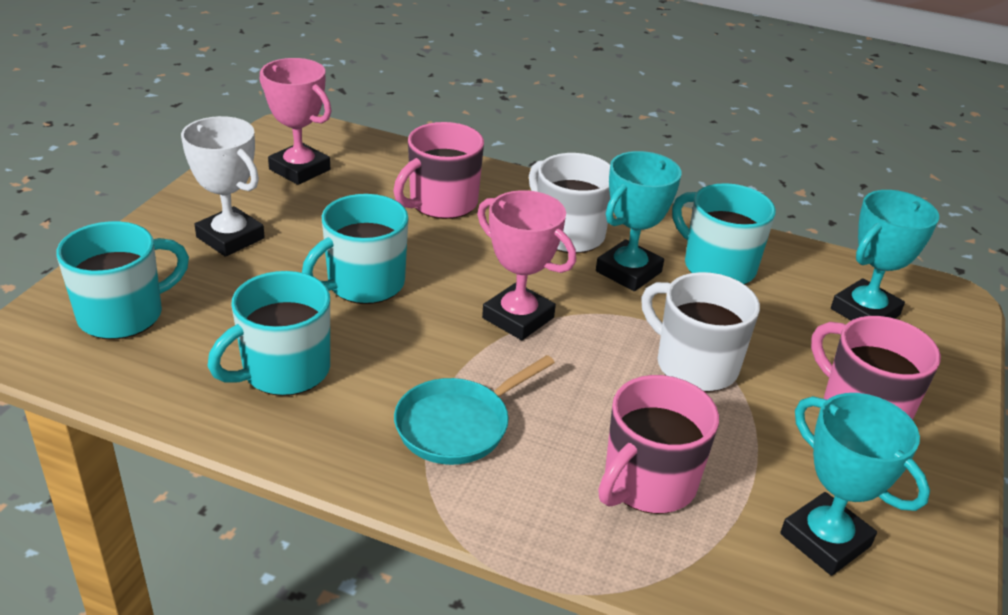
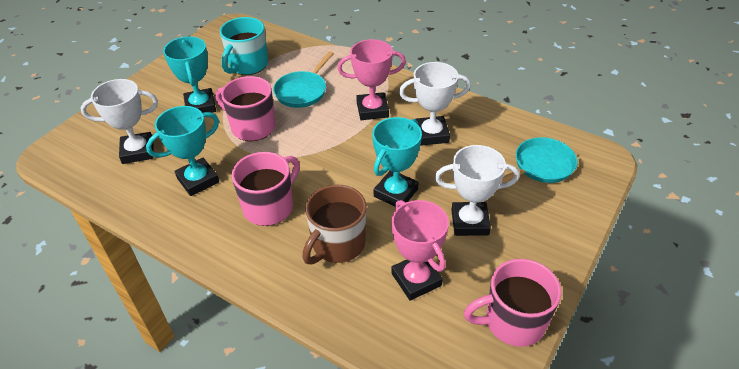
brown mug: 0 -> 1
turquoise mug: 4 -> 1
turquoise pan: 1 -> 2
white mug: 2 -> 0
white trophy: 1 -> 3

